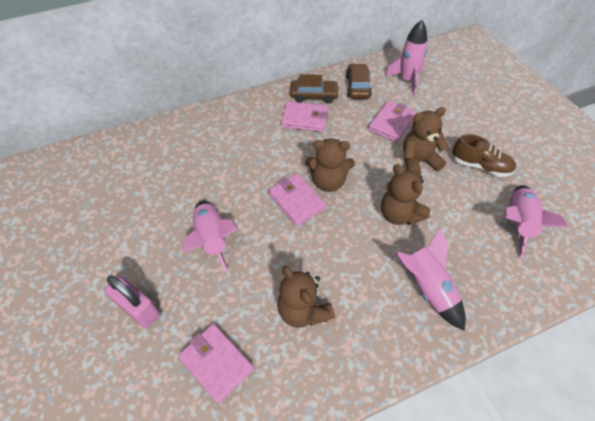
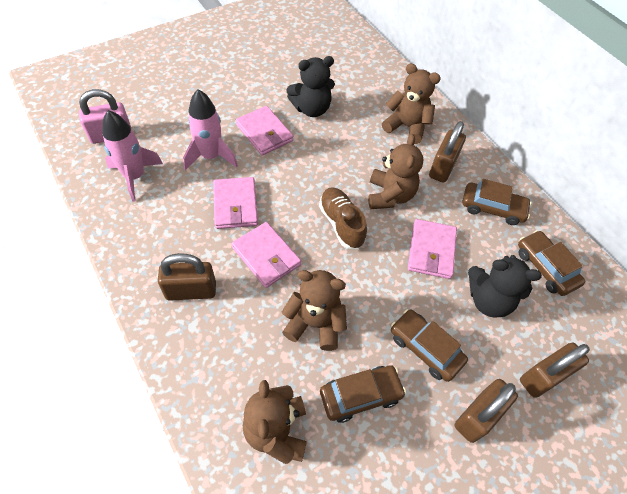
black teddy bear: 0 -> 2
brown car: 2 -> 4
brown padlock: 0 -> 4
pink rocket: 4 -> 2

